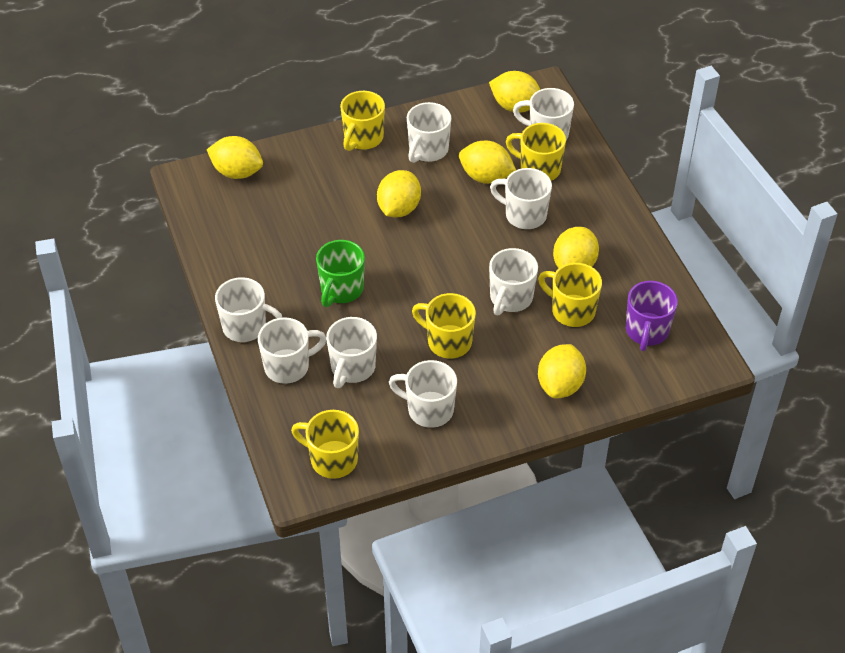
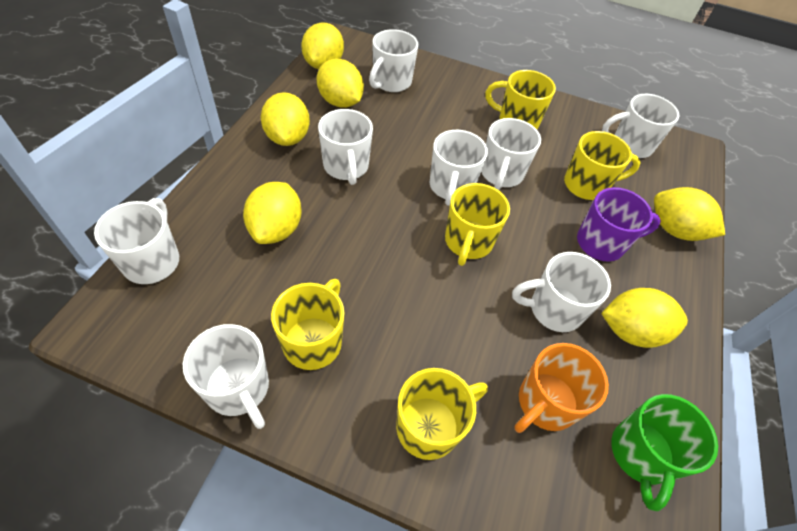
orange mug: 0 -> 1

